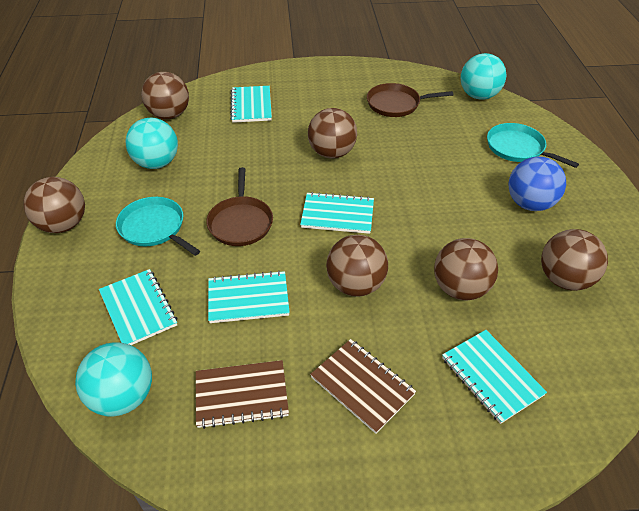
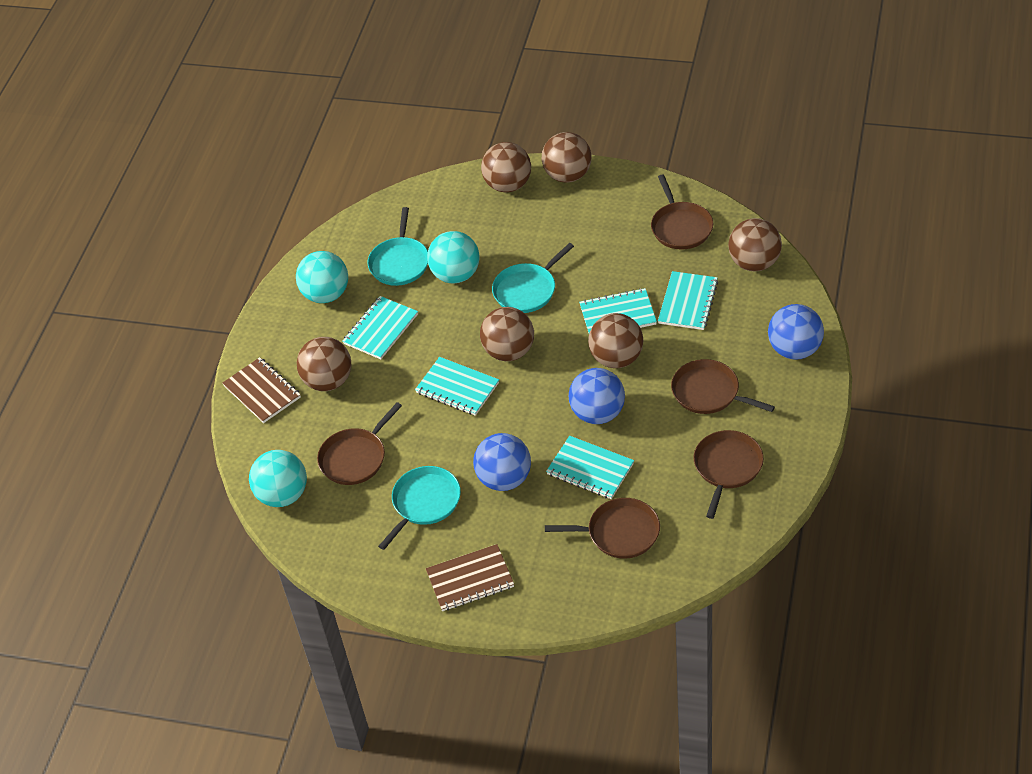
blue ball: 1 -> 3
brown pan: 2 -> 5
turquoise pan: 2 -> 3

